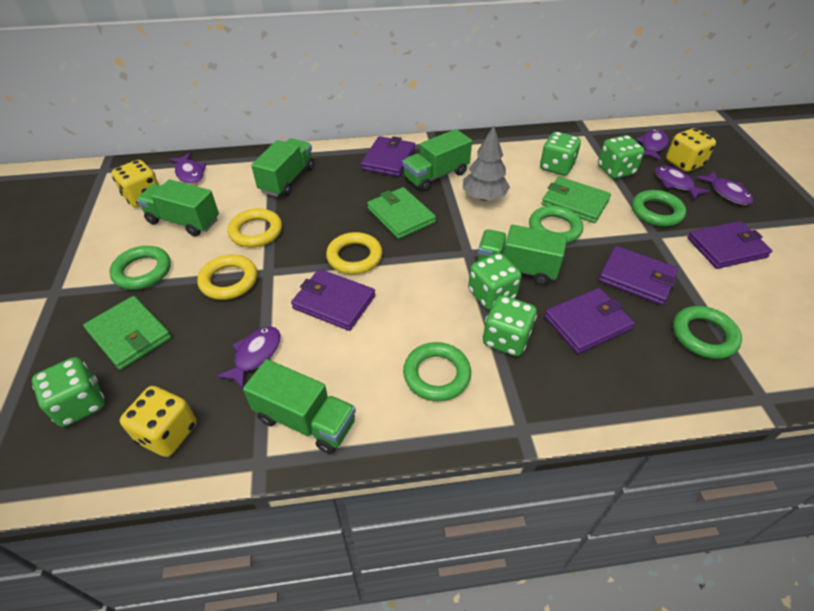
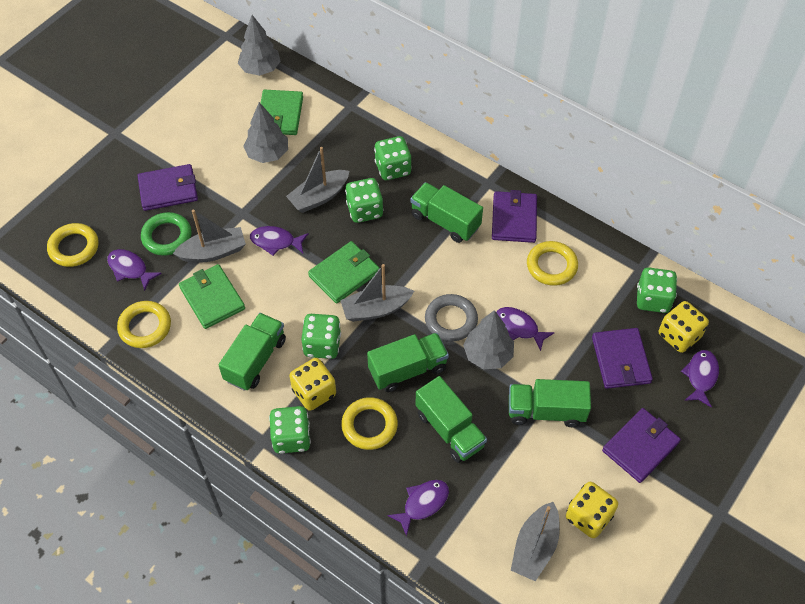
green ring: 5 -> 1
grey boat: 0 -> 4
grey ring: 0 -> 1
grey tree: 1 -> 3
purple wallet: 5 -> 4
yellow ring: 3 -> 4

